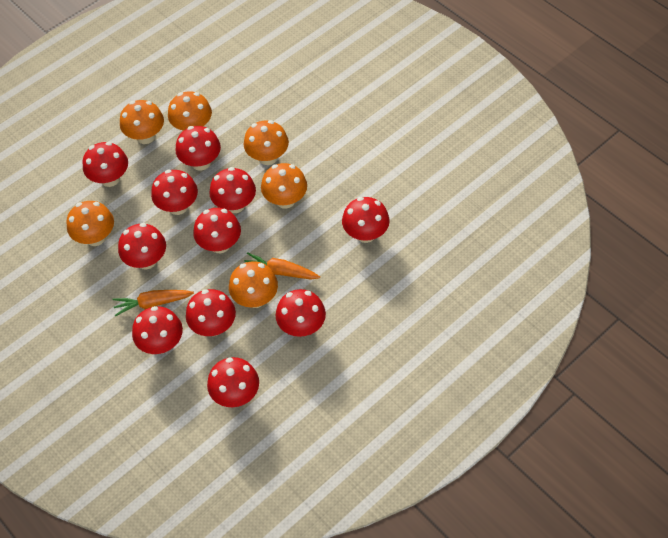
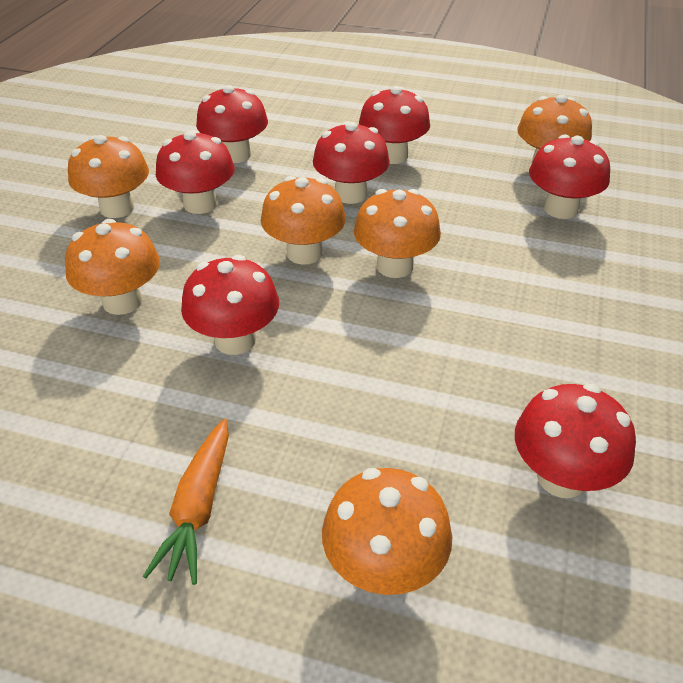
orange carrot: 2 -> 1
red mushroom: 11 -> 7

